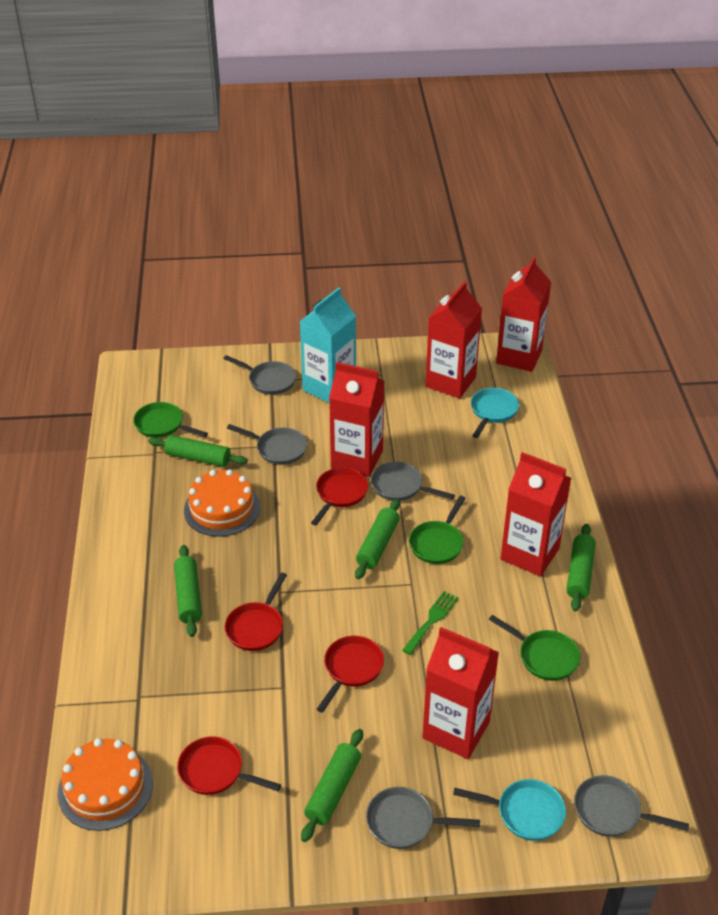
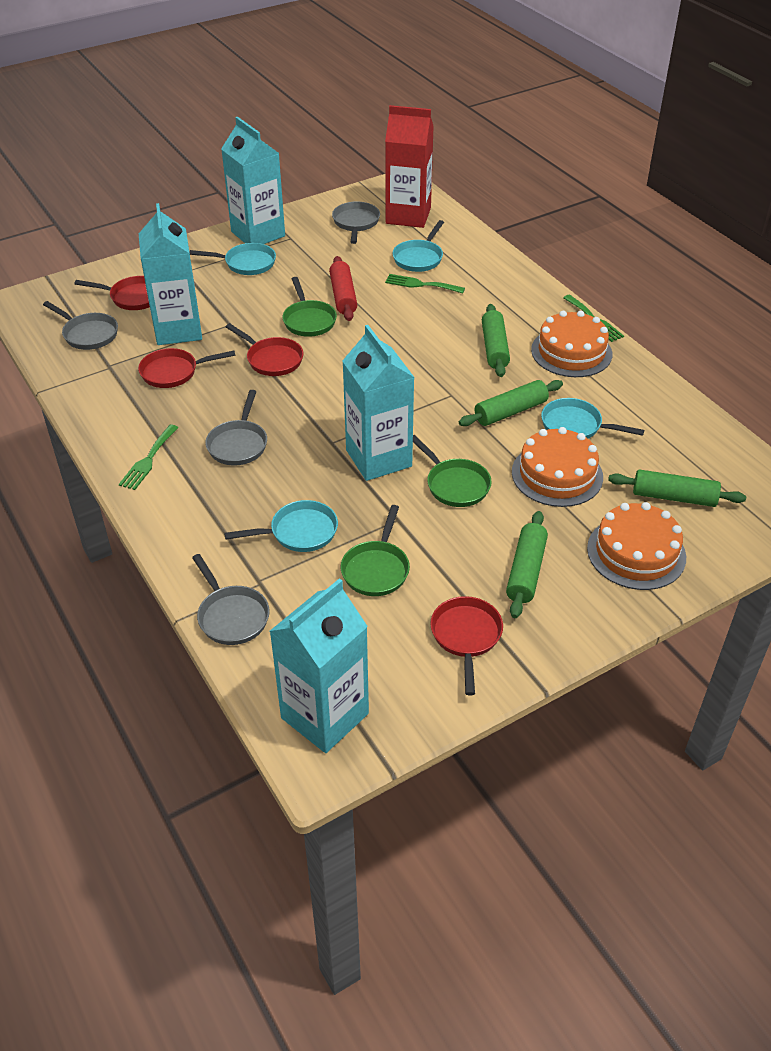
green fork: 1 -> 3
green rolling pin: 5 -> 4
grey pan: 5 -> 4
orange cake: 2 -> 3
red carton: 5 -> 1
red rolling pin: 0 -> 1
turquoise carton: 1 -> 4
turquoise pan: 2 -> 4

